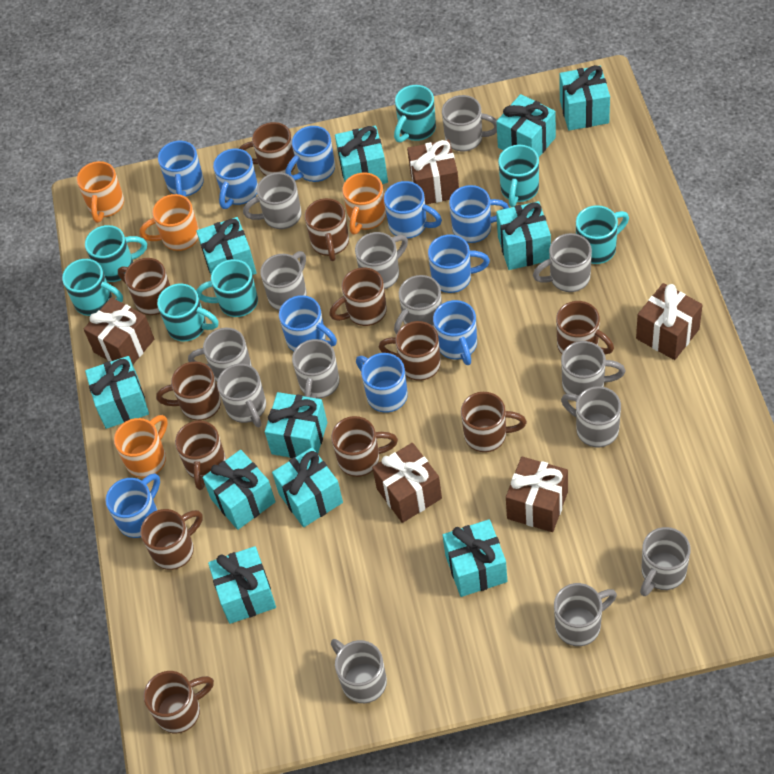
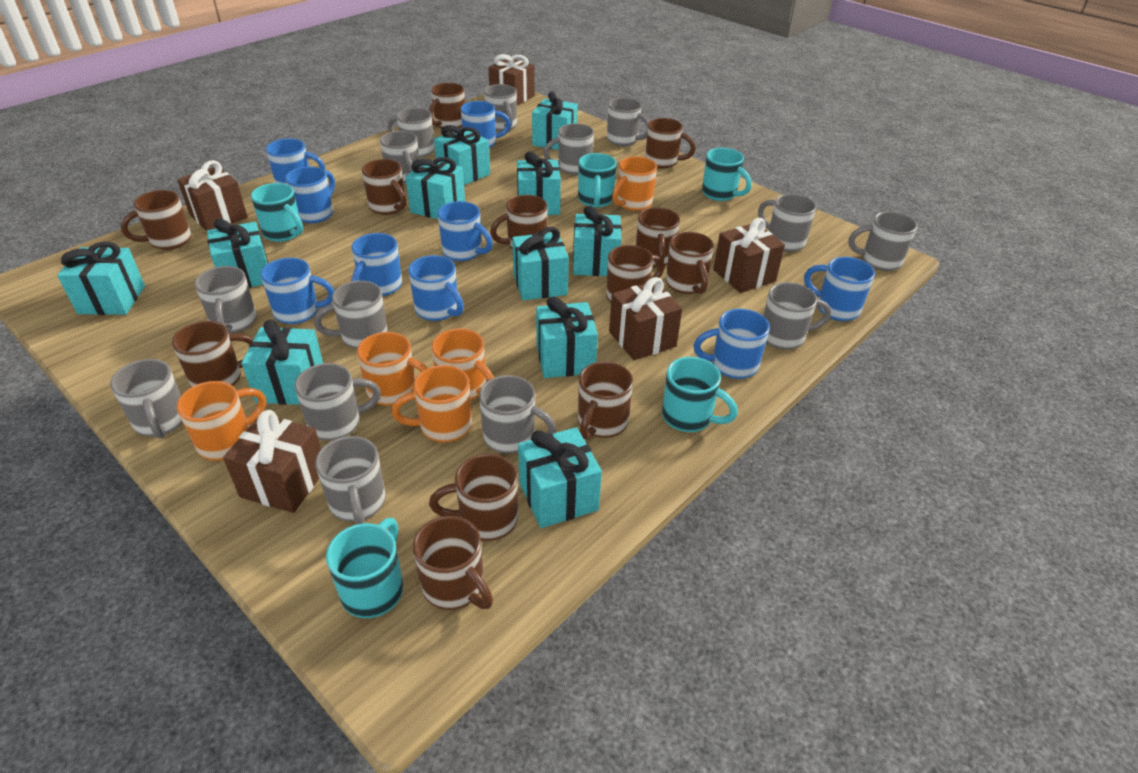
blue mug: 10 -> 9
orange mug: 4 -> 5
turquoise mug: 7 -> 5

